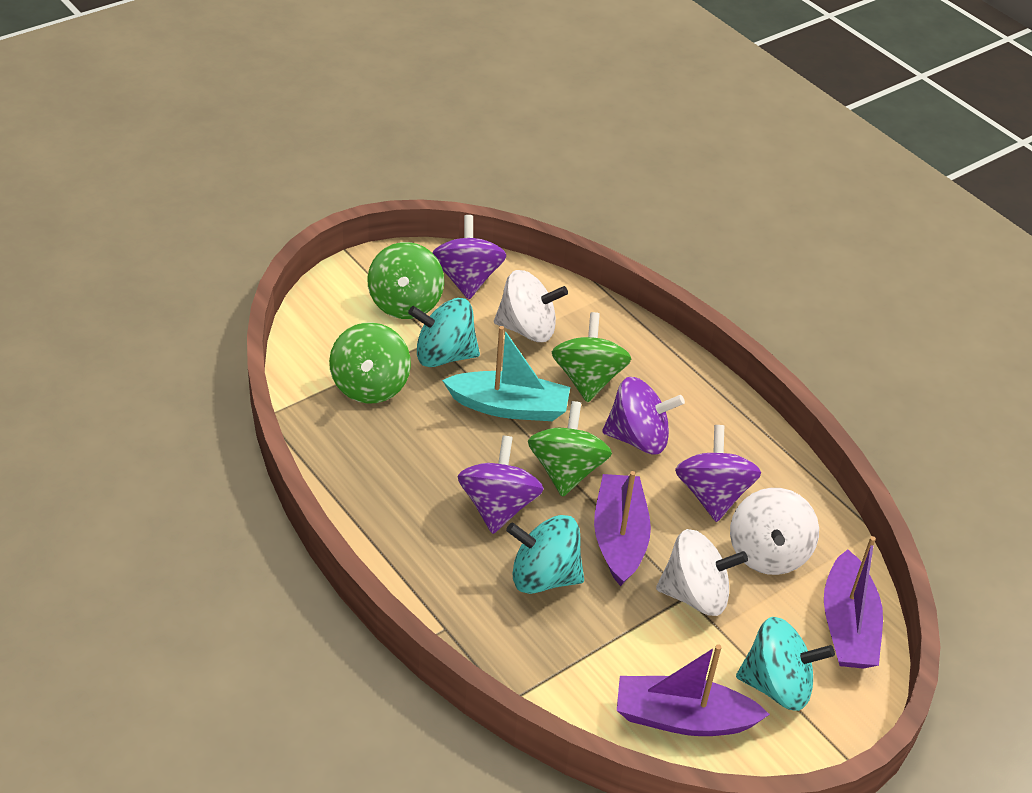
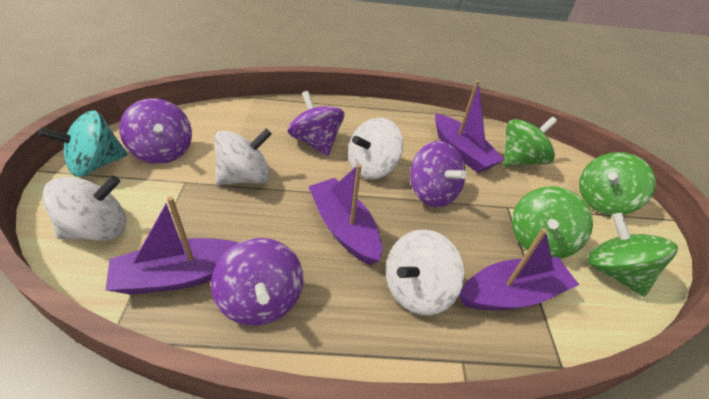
purple boat: 3 -> 4
turquoise boat: 1 -> 0
turquoise spinning top: 3 -> 1
white spinning top: 3 -> 4

